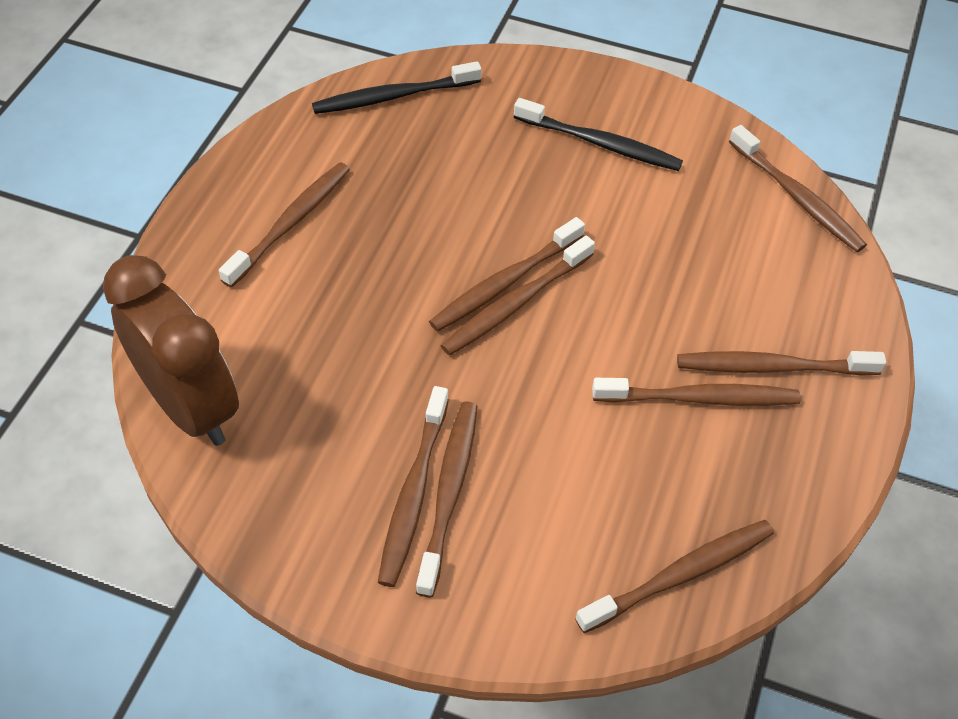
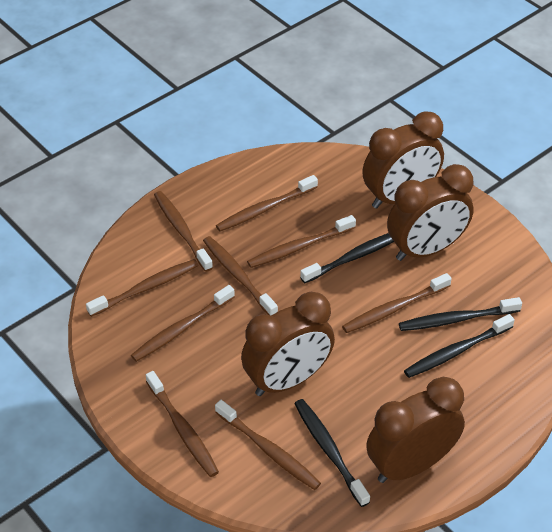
black toothbrush: 2 -> 4
brown clock: 1 -> 4

